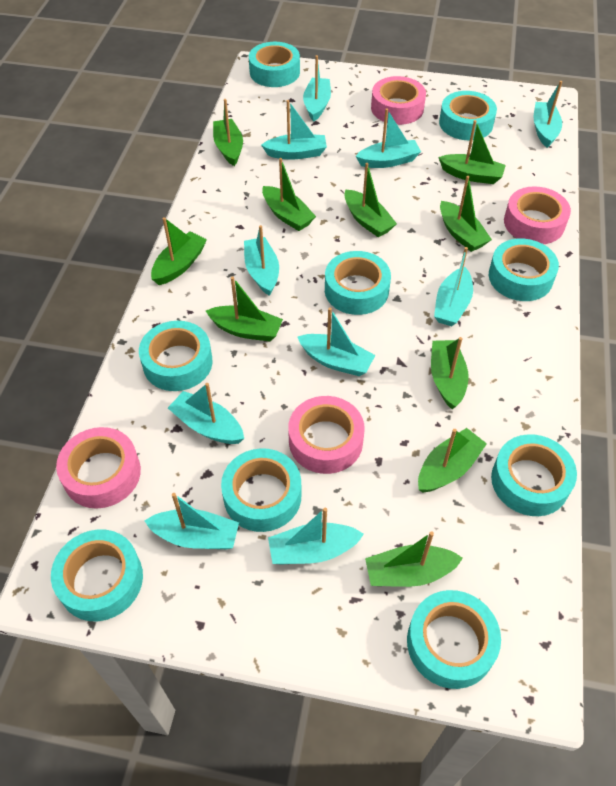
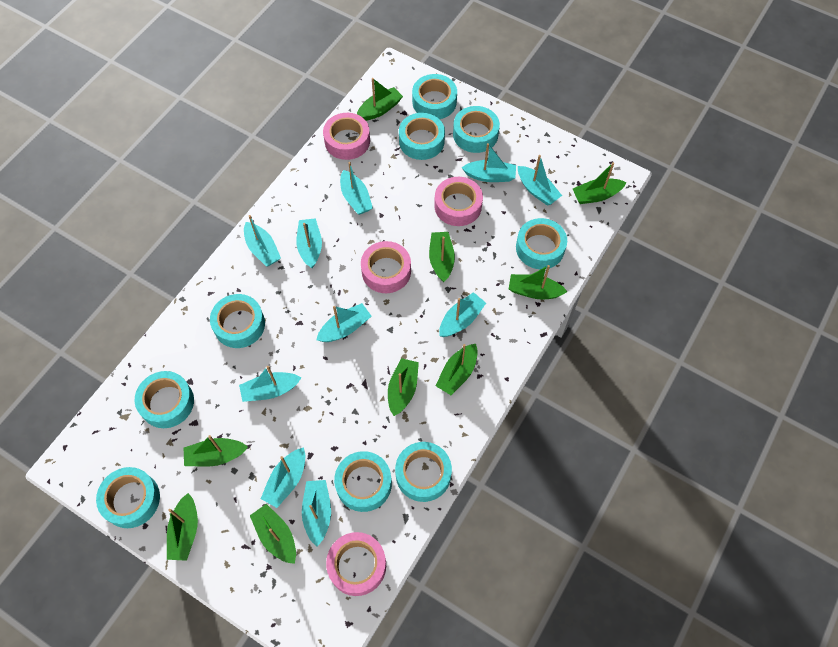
green boat: 10 -> 9

